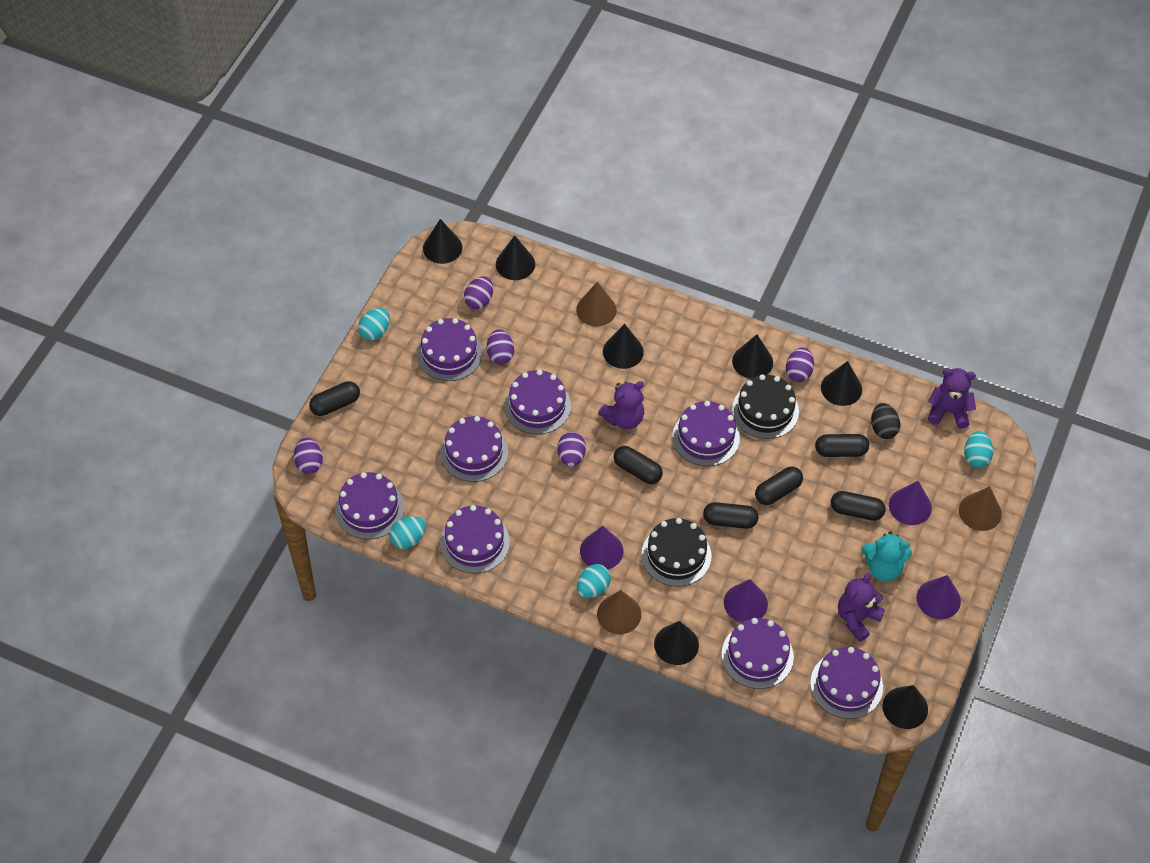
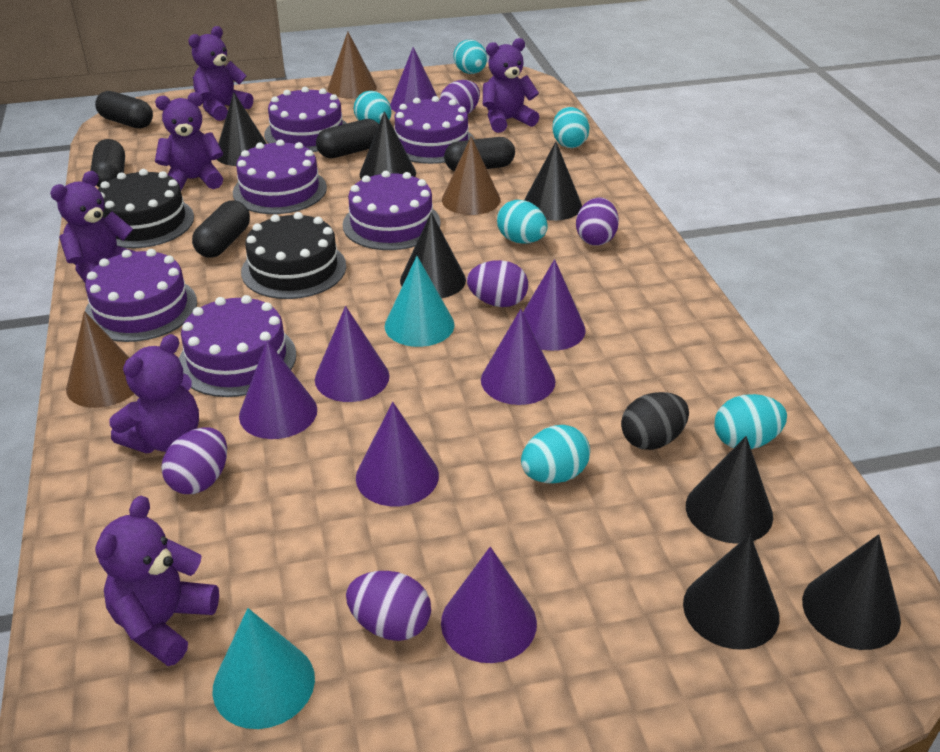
black capsule: 6 -> 5
purple cake: 8 -> 6
purple cone: 4 -> 7
purple teddy bear: 3 -> 6
turquoise cone: 0 -> 2
turquoise egg: 4 -> 6
turquoise teddy bear: 1 -> 0

